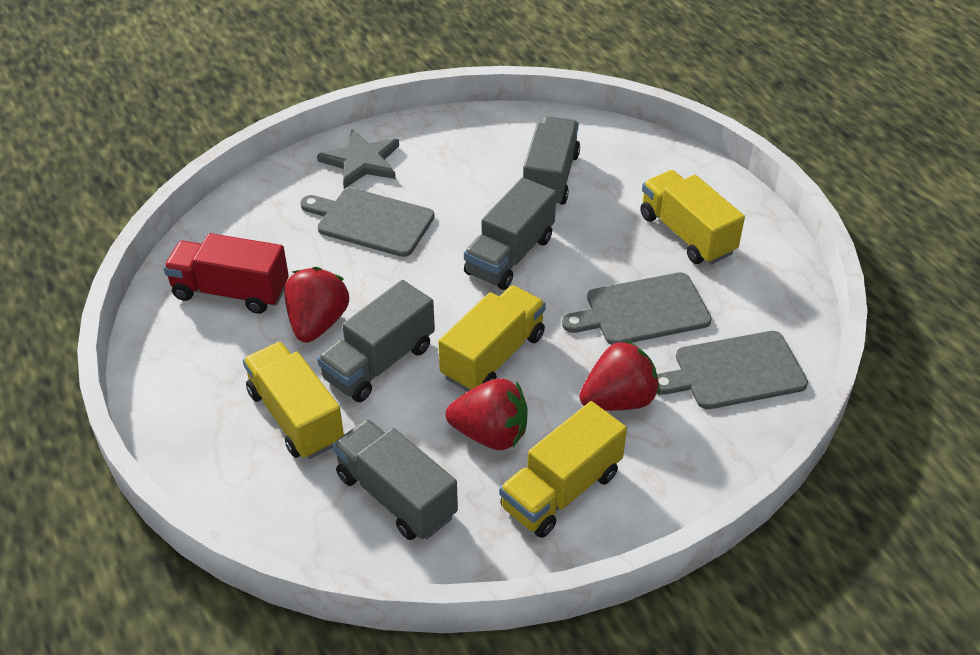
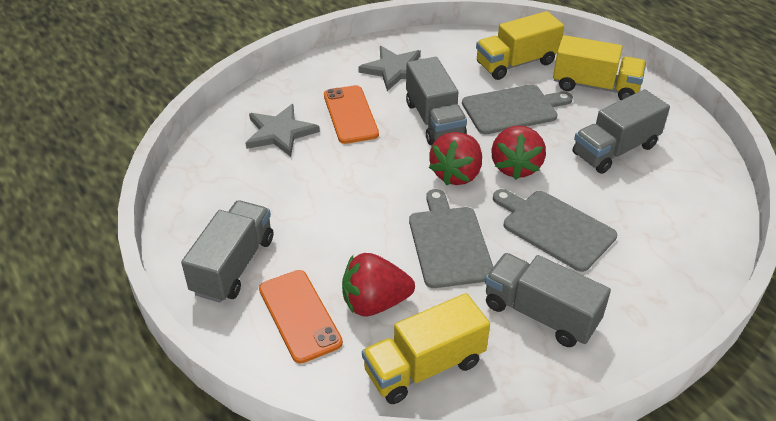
grey star: 1 -> 2
orange phone: 0 -> 2
red truck: 1 -> 0
yellow truck: 4 -> 3

